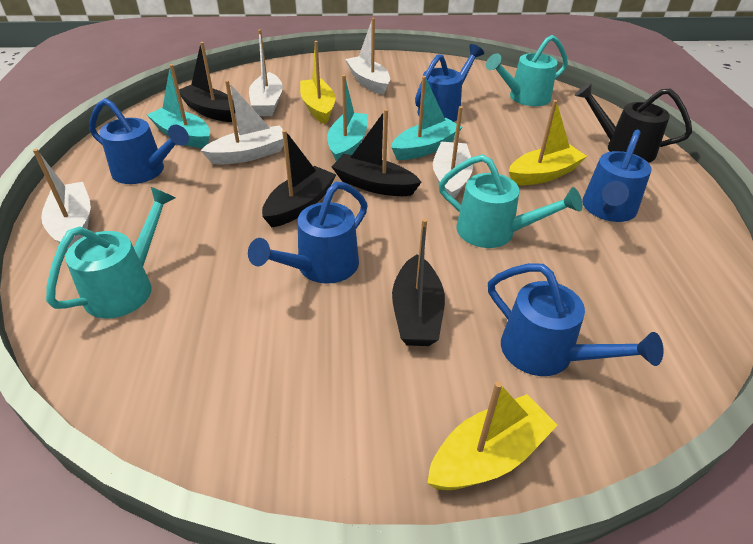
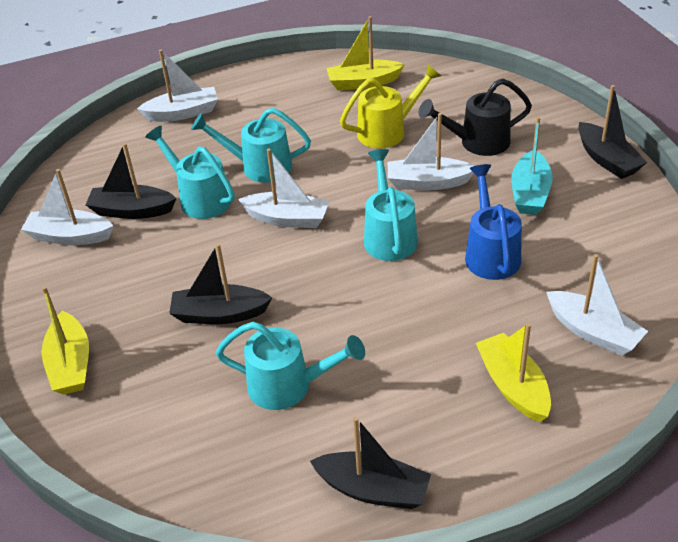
blue watering can: 5 -> 1
turquoise boat: 3 -> 1
turquoise watering can: 3 -> 4
yellow watering can: 0 -> 1

